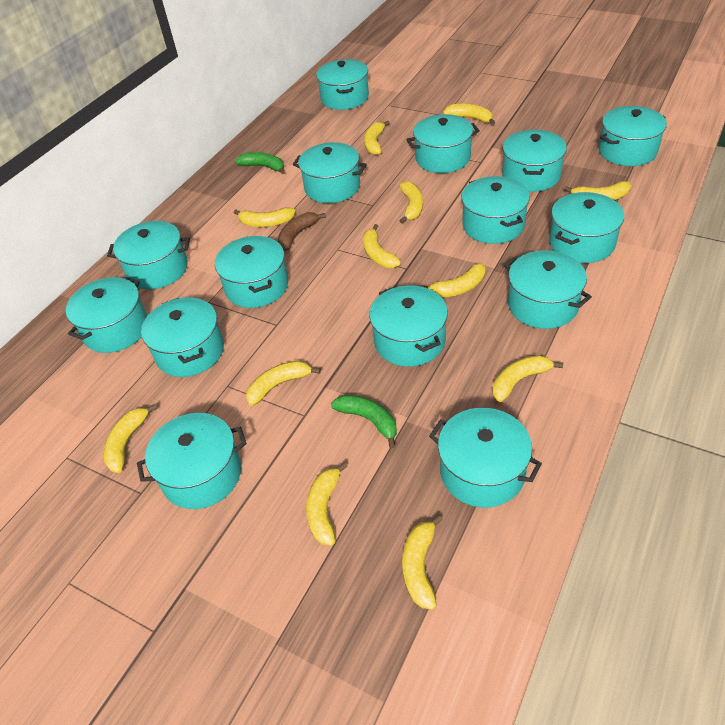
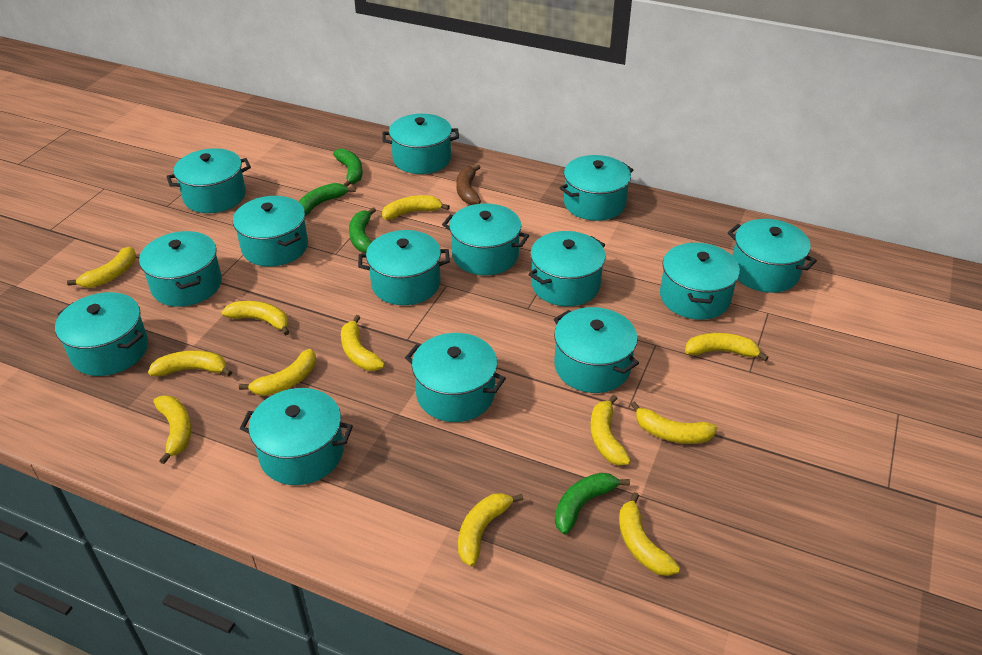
green banana: 2 -> 4
turquoise pot: 15 -> 14

